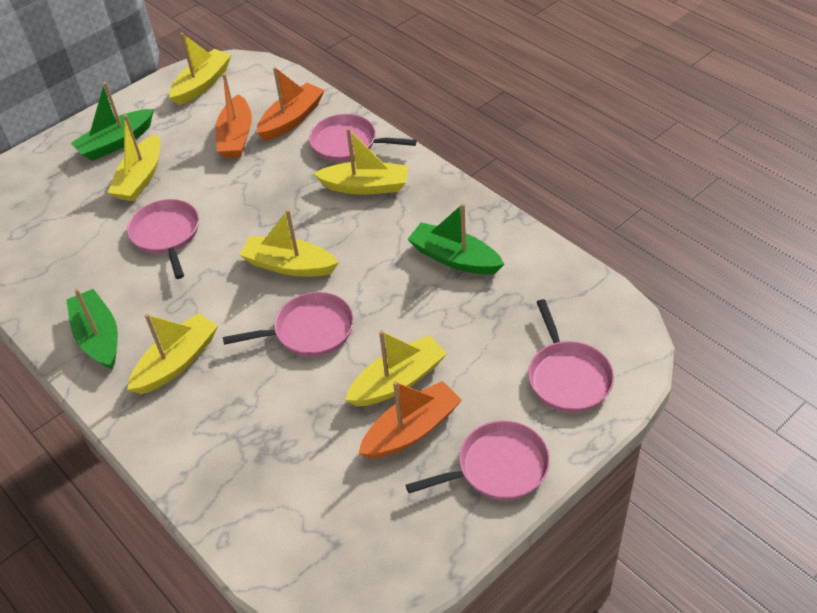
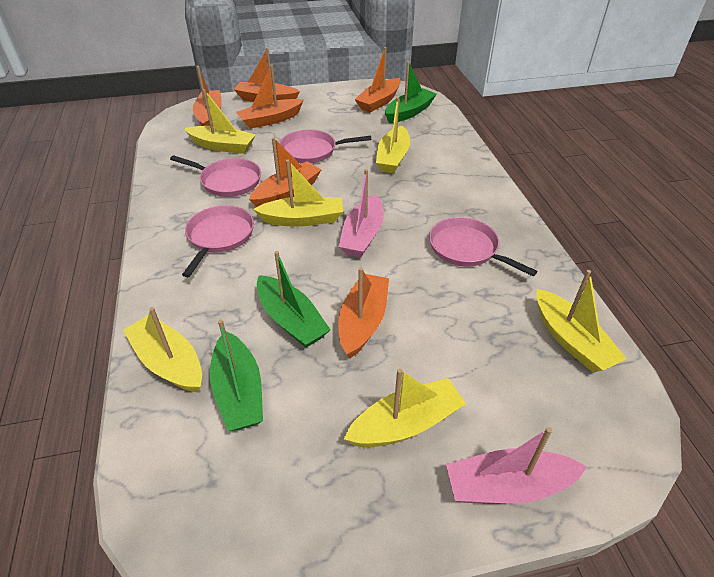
orange boat: 3 -> 6
pink boat: 0 -> 2
pink pan: 5 -> 4

